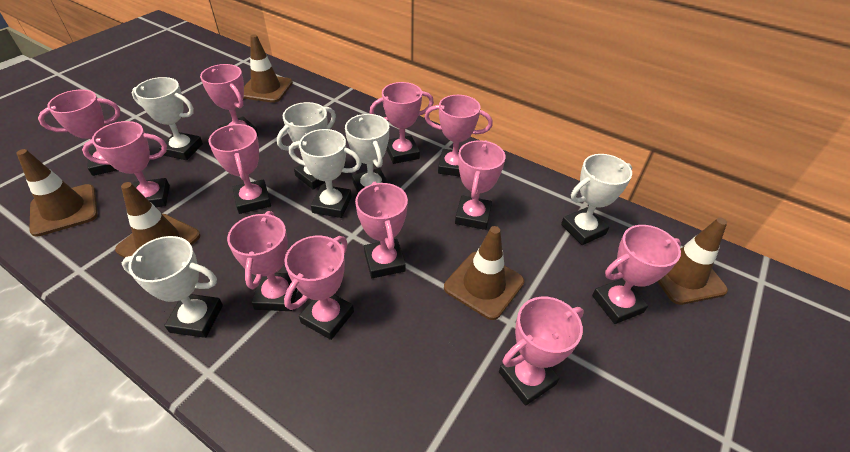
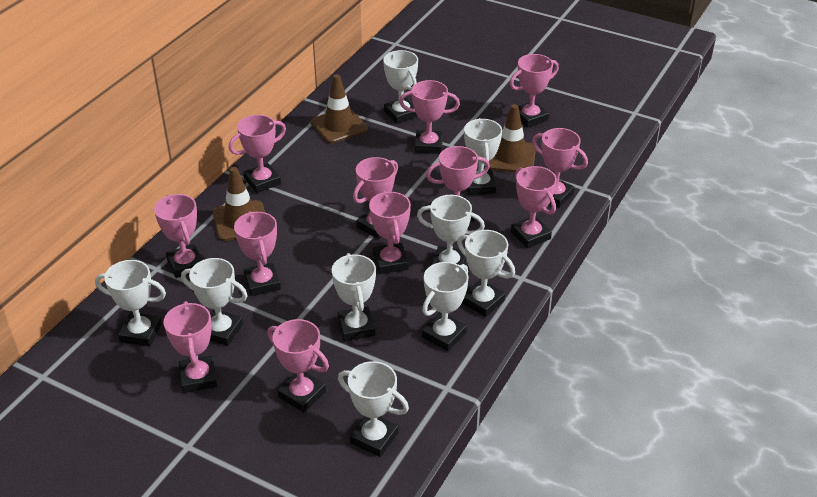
brown traffic cone: 5 -> 3
white trophy: 6 -> 9

